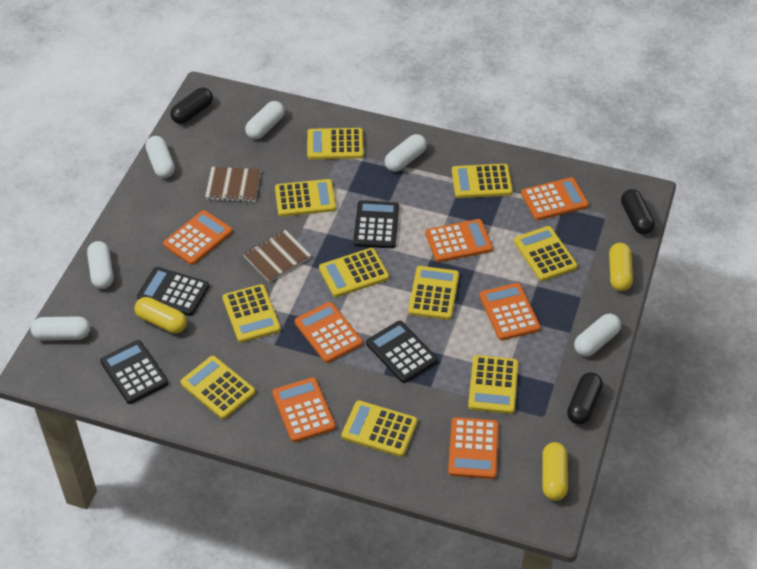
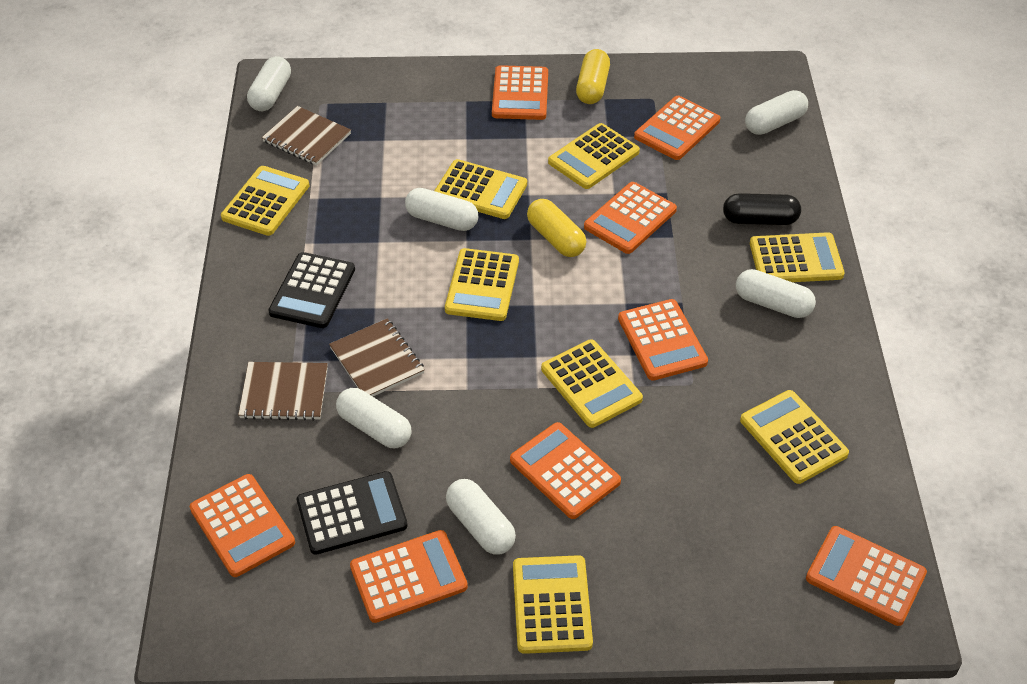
black calculator: 4 -> 2
black capsule: 3 -> 1
brown notebook: 2 -> 3
orange calculator: 7 -> 8
yellow calculator: 10 -> 8
yellow capsule: 3 -> 2

